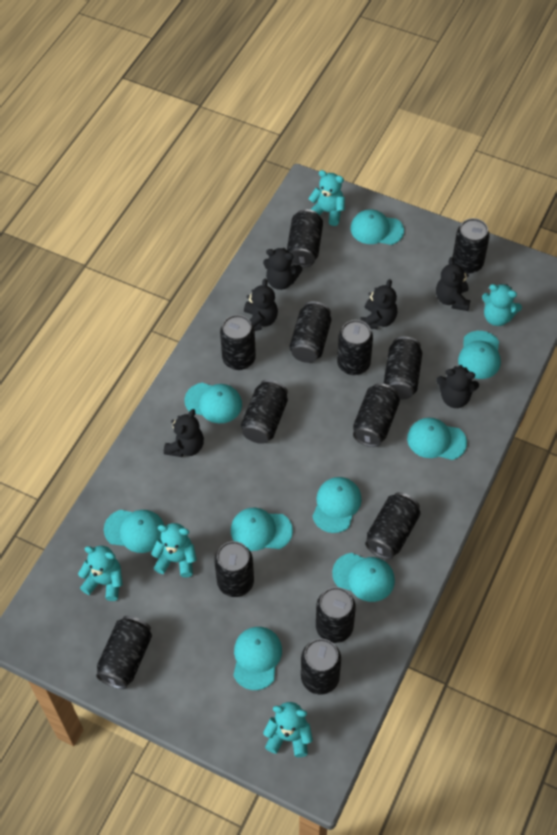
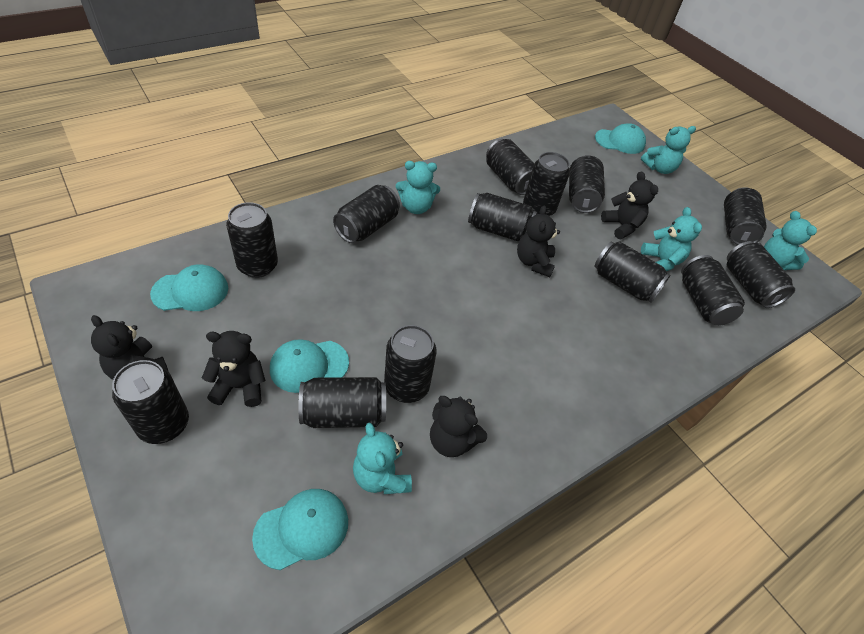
black teddy bear: 6 -> 5
turquoise cap: 9 -> 4

